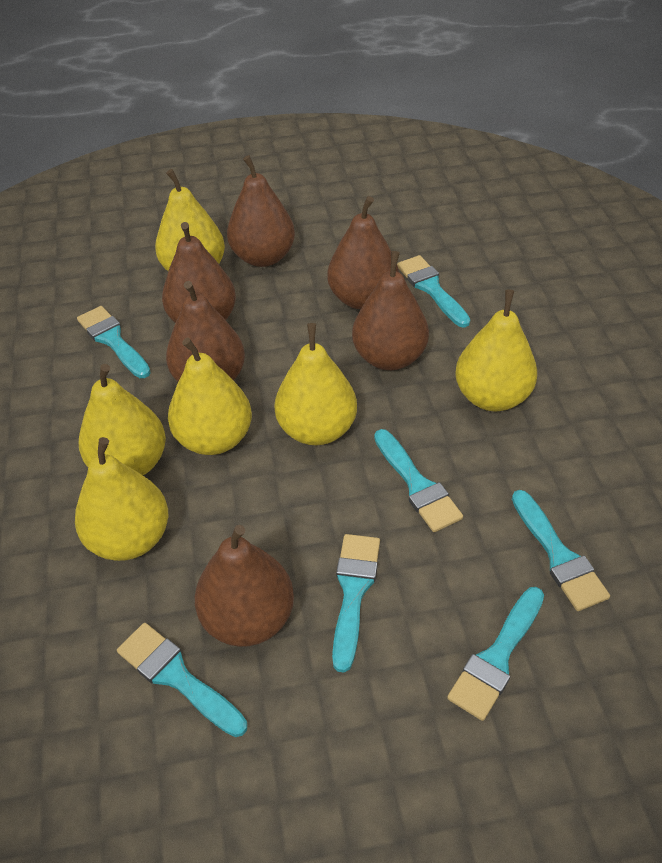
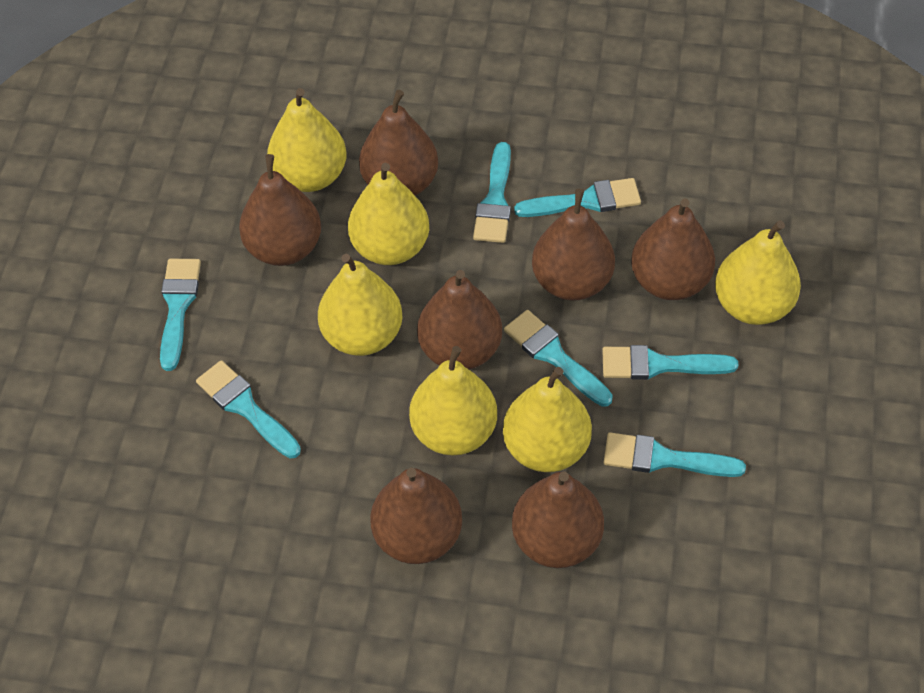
brown pear: 6 -> 7

